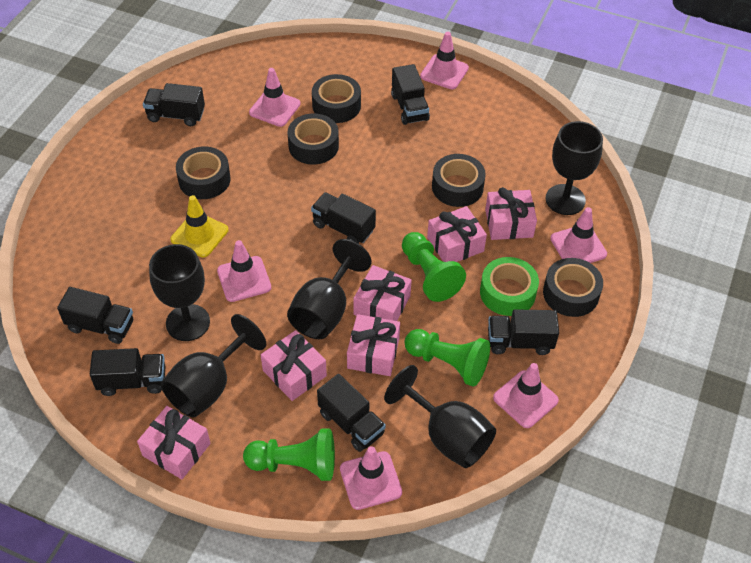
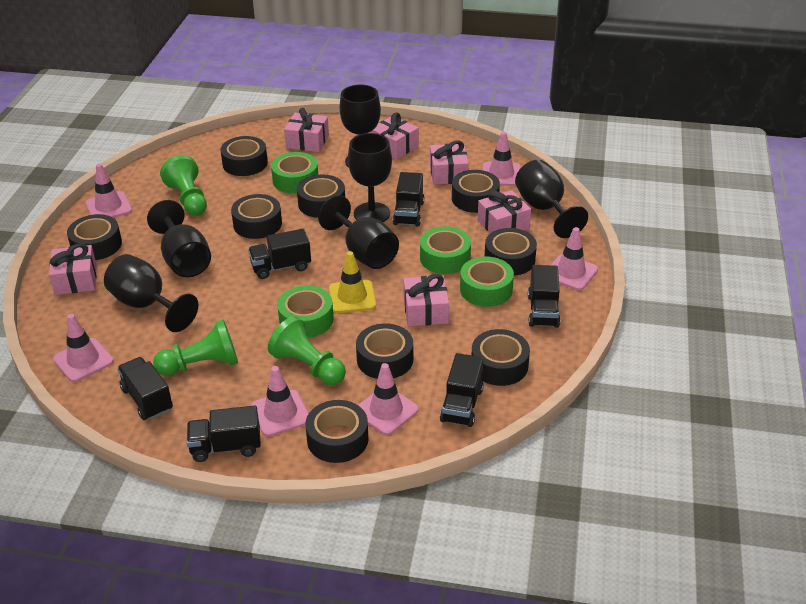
black goblet: 5 -> 6
black tape: 5 -> 9
black truck: 7 -> 6
green tape: 1 -> 4

